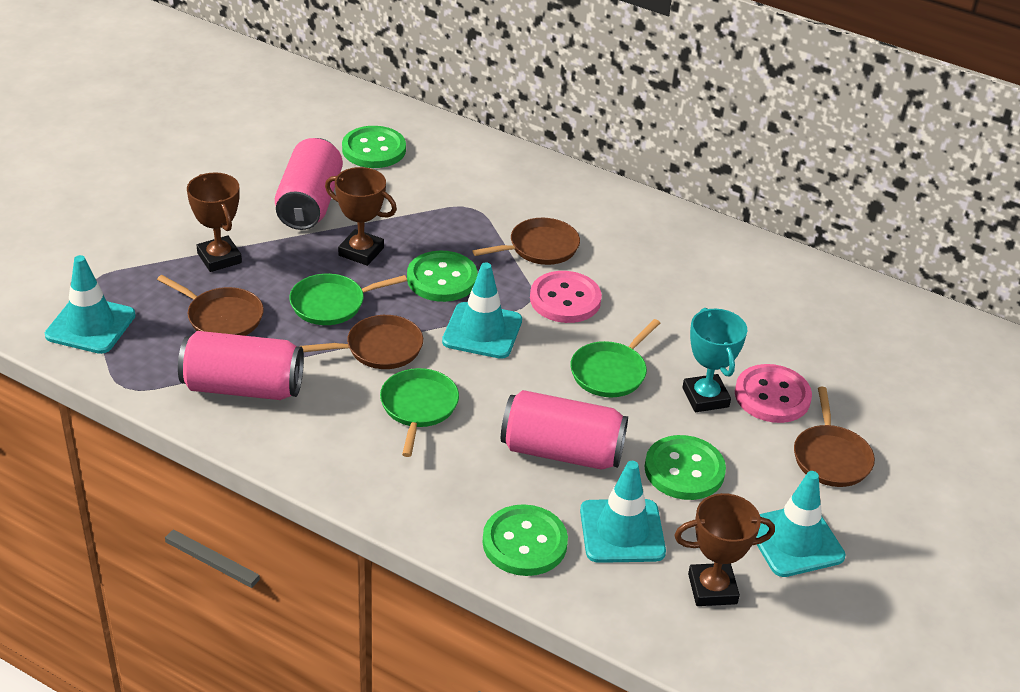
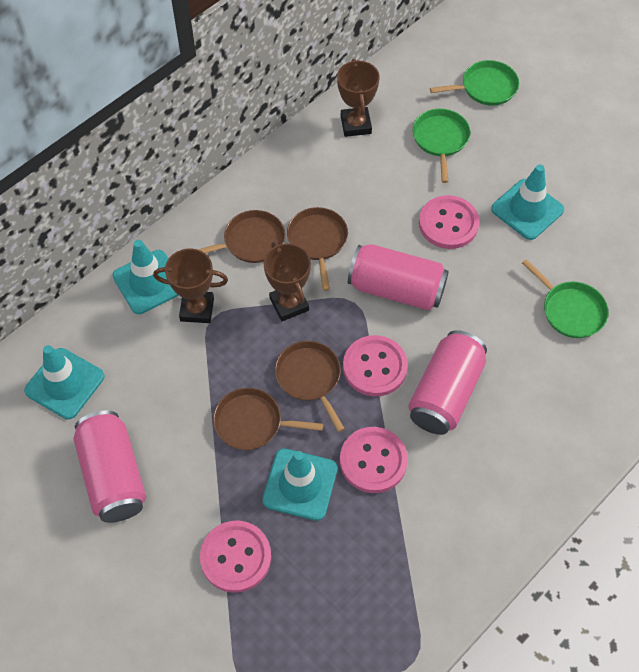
green button: 4 -> 0
pink button: 2 -> 4
turquoise trophy: 1 -> 0

